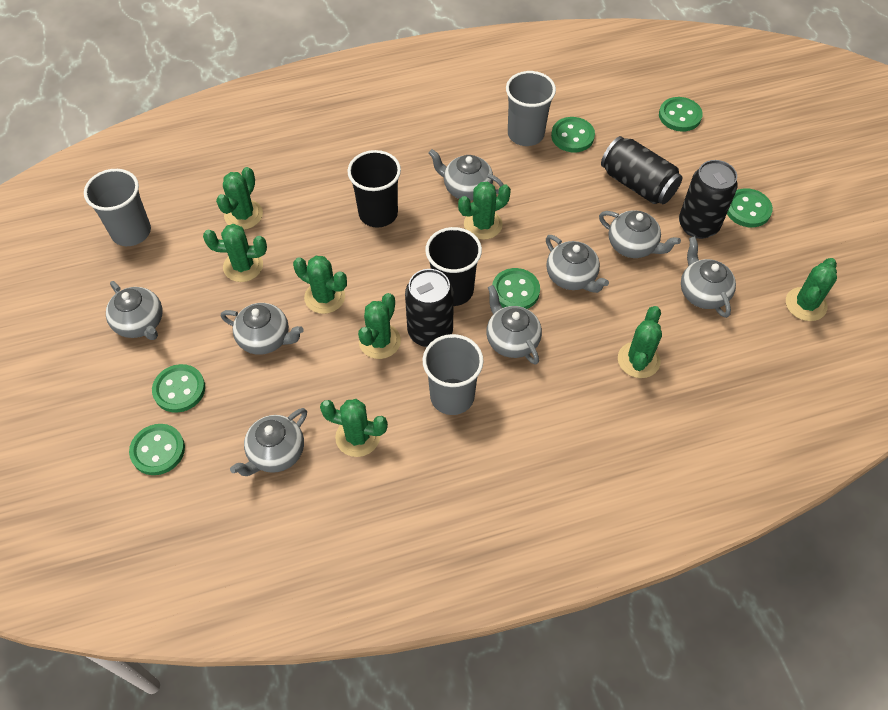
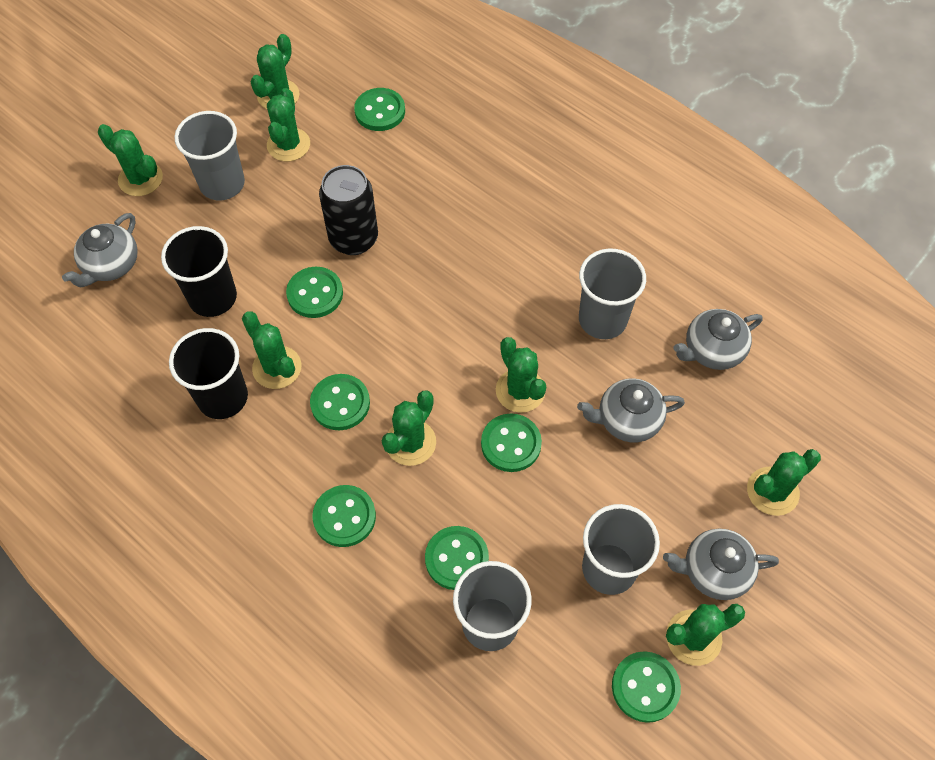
black can: 3 -> 1
green button: 6 -> 7
grey cup: 3 -> 4
grey teapot: 8 -> 4

